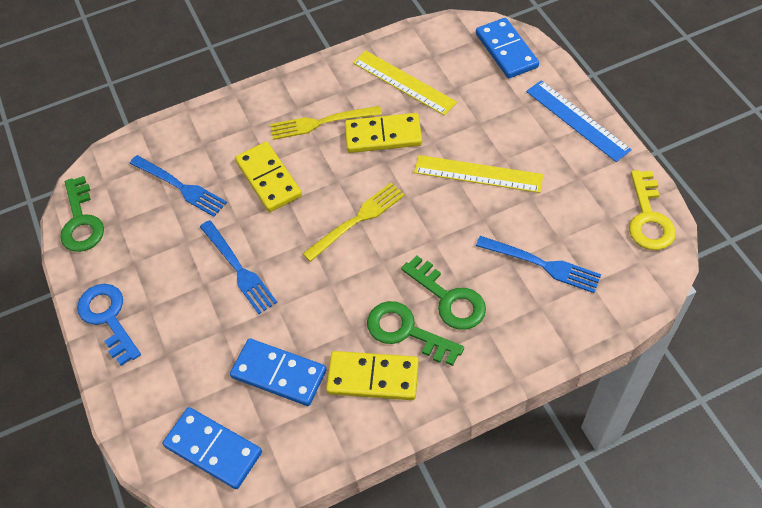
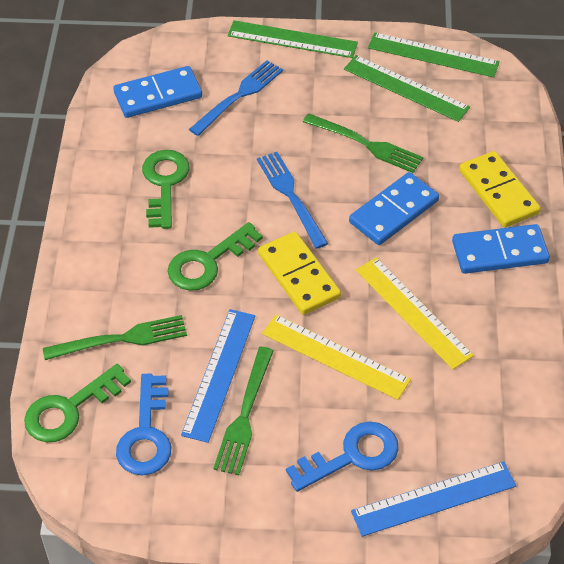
blue fork: 3 -> 2
blue key: 1 -> 2
blue ruler: 1 -> 2
green fork: 0 -> 3
green ruler: 0 -> 3
yellow domino: 3 -> 2
yellow fork: 2 -> 0
yellow key: 1 -> 0

